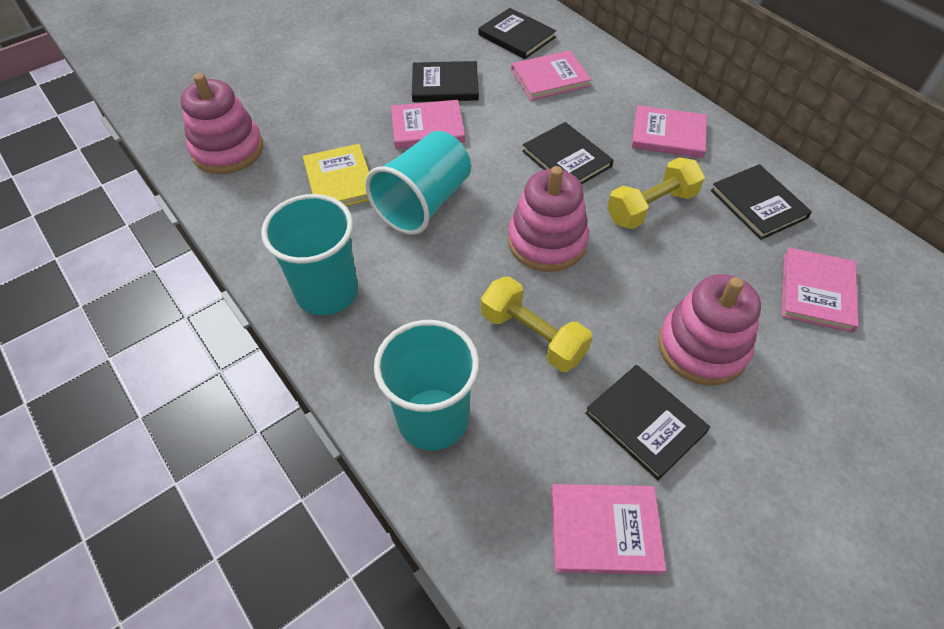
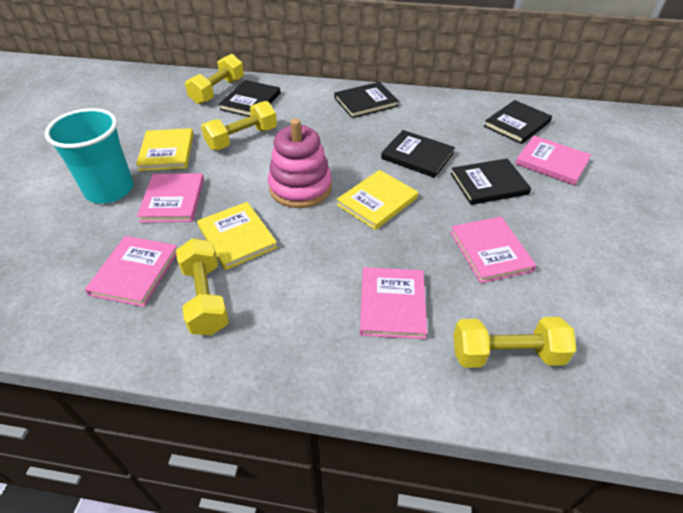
pink stacking toy: 3 -> 1
turquoise cup: 3 -> 1
yellow book: 1 -> 3
yellow dumbbell: 2 -> 4

